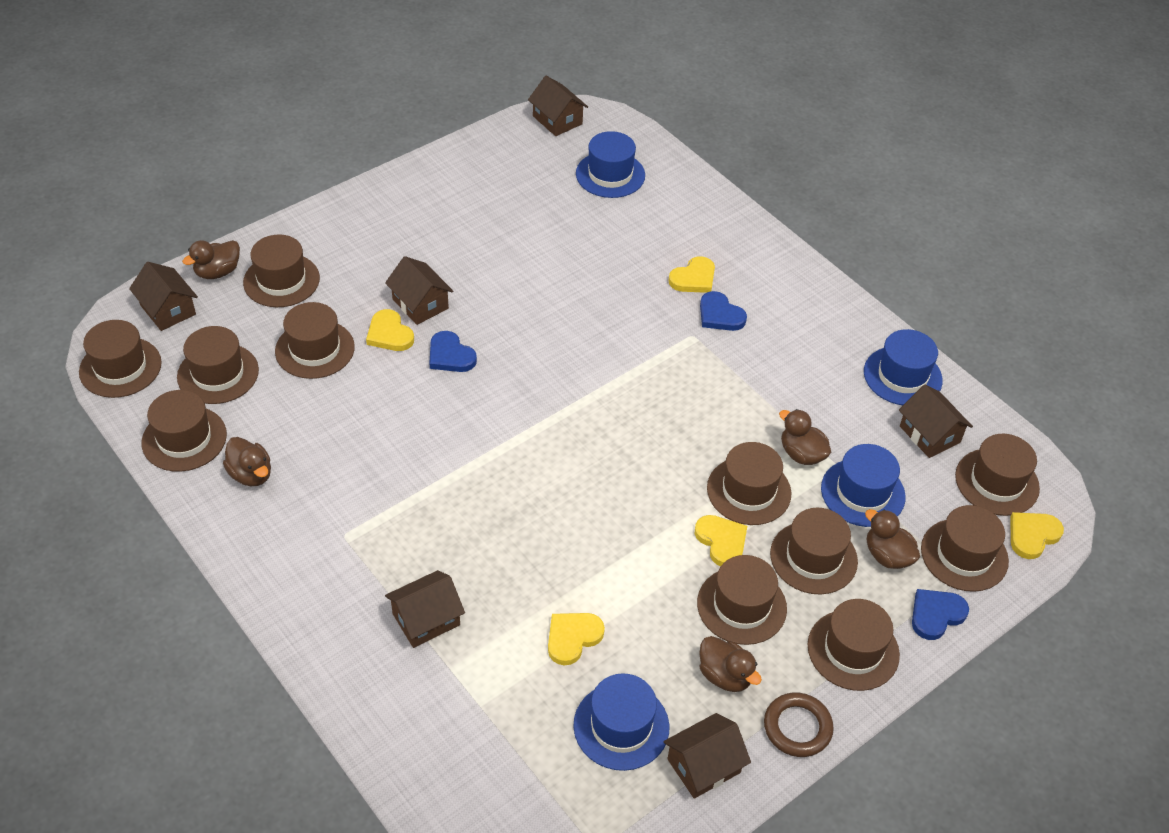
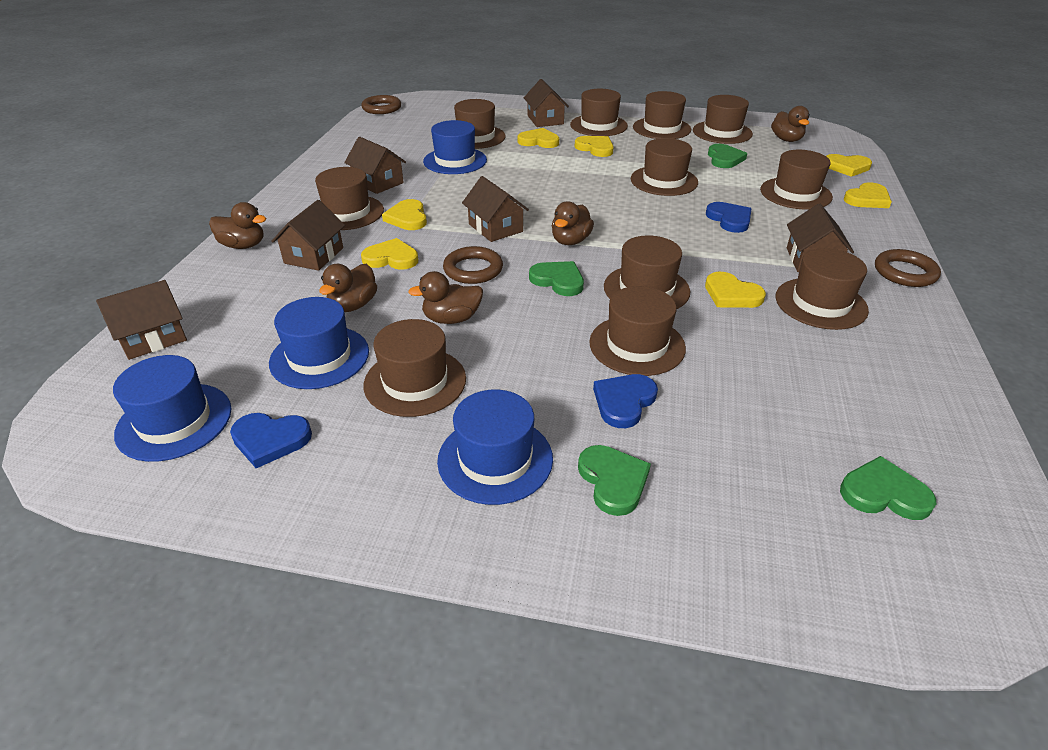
brown ring: 1 -> 3
green heart: 0 -> 4
yellow heart: 5 -> 7

